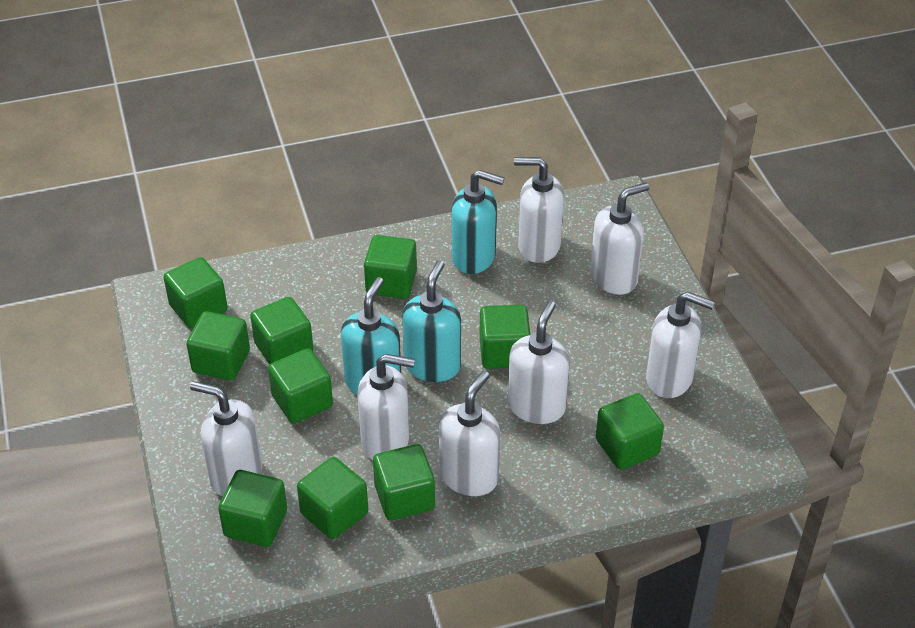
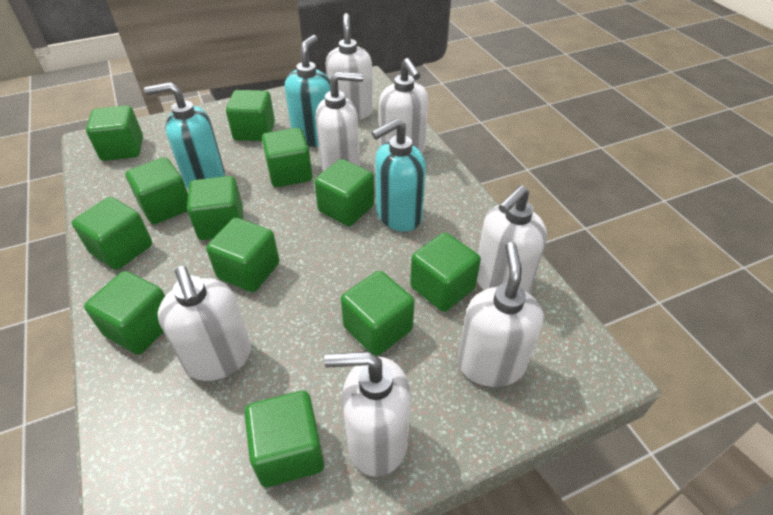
green cube: 10 -> 12

